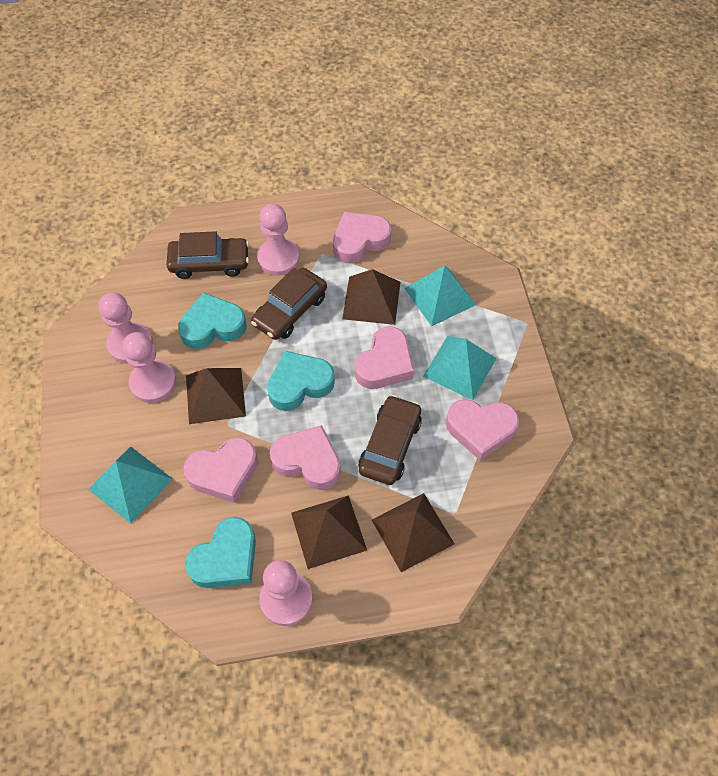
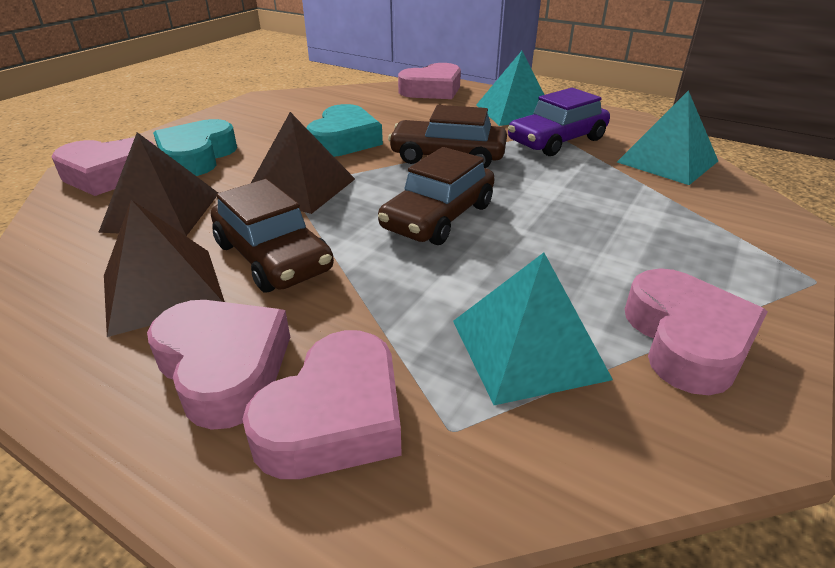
brown pyramid: 4 -> 3
pink pawn: 4 -> 0
purple car: 0 -> 1
turquoise heart: 3 -> 2

